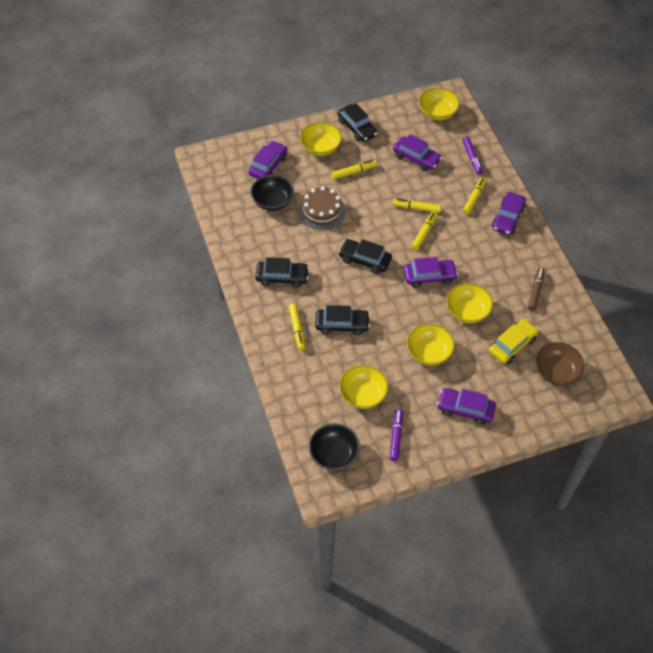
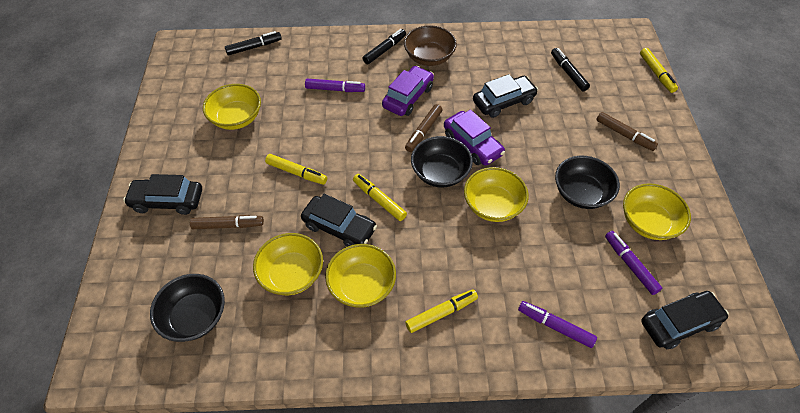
black bowl: 2 -> 3
black marker: 0 -> 3
brown cake: 1 -> 0
brown marker: 1 -> 3
purple car: 5 -> 2
purple marker: 2 -> 3
yellow car: 1 -> 0
yellow marker: 5 -> 4

